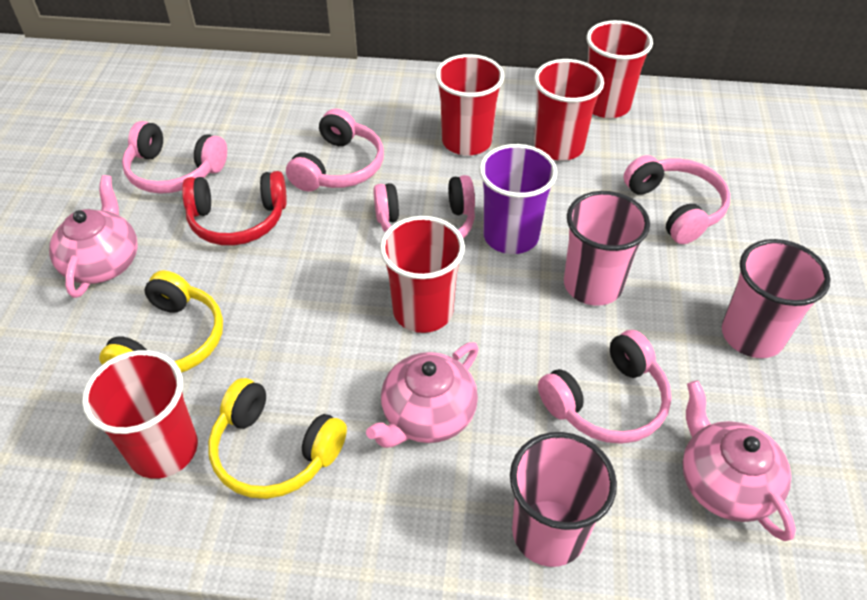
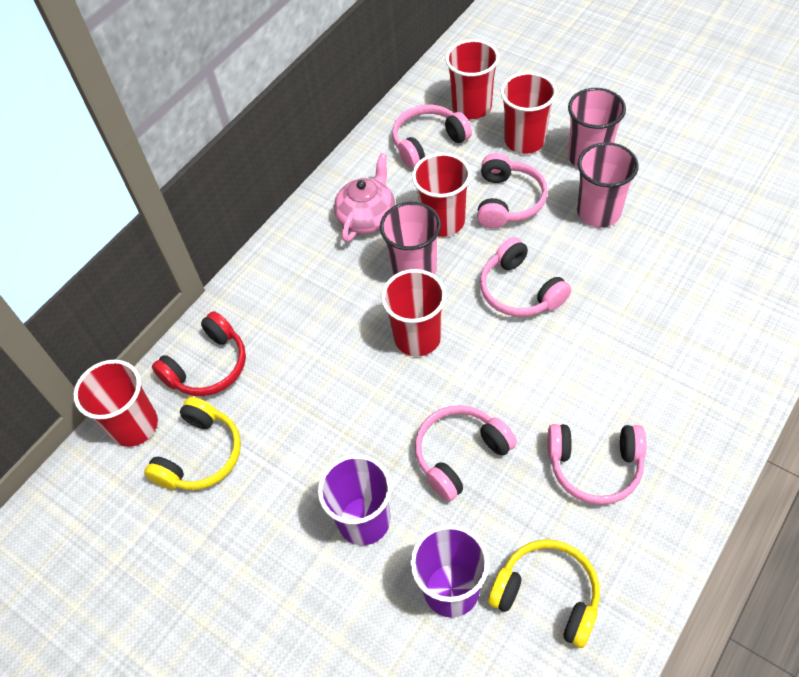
pink teapot: 3 -> 1
purple cup: 1 -> 2

